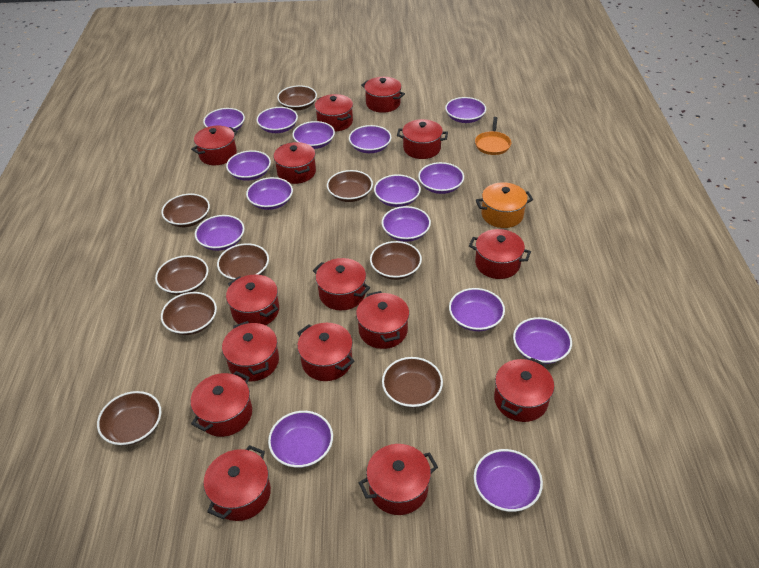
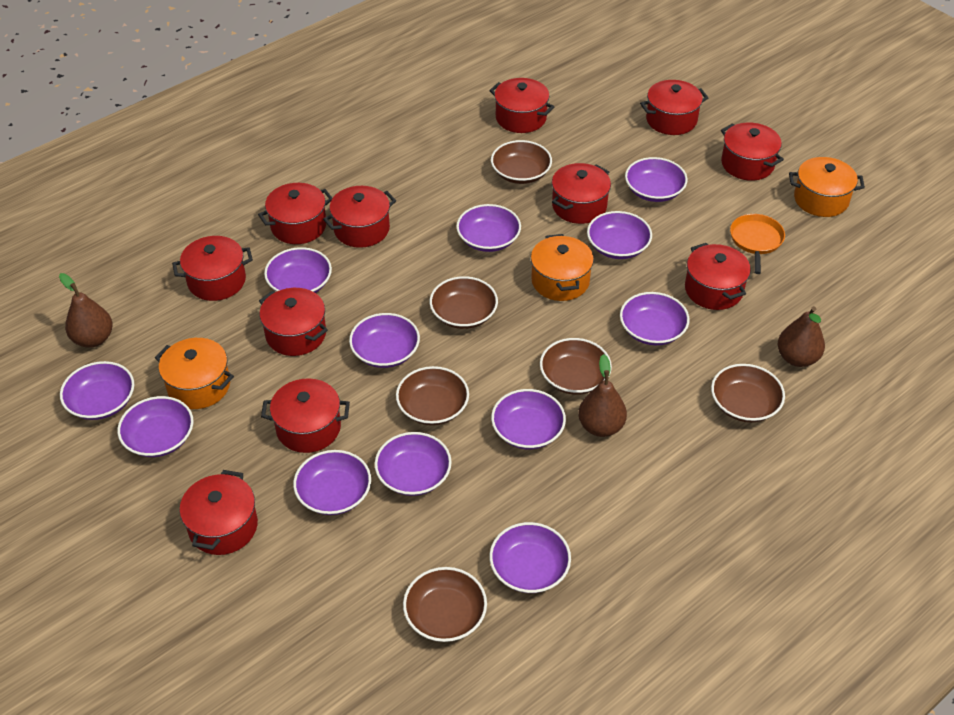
brown bowl: 9 -> 6
brown pear: 0 -> 3
orange pot: 1 -> 3
purple bowl: 15 -> 12
red pot: 15 -> 11

